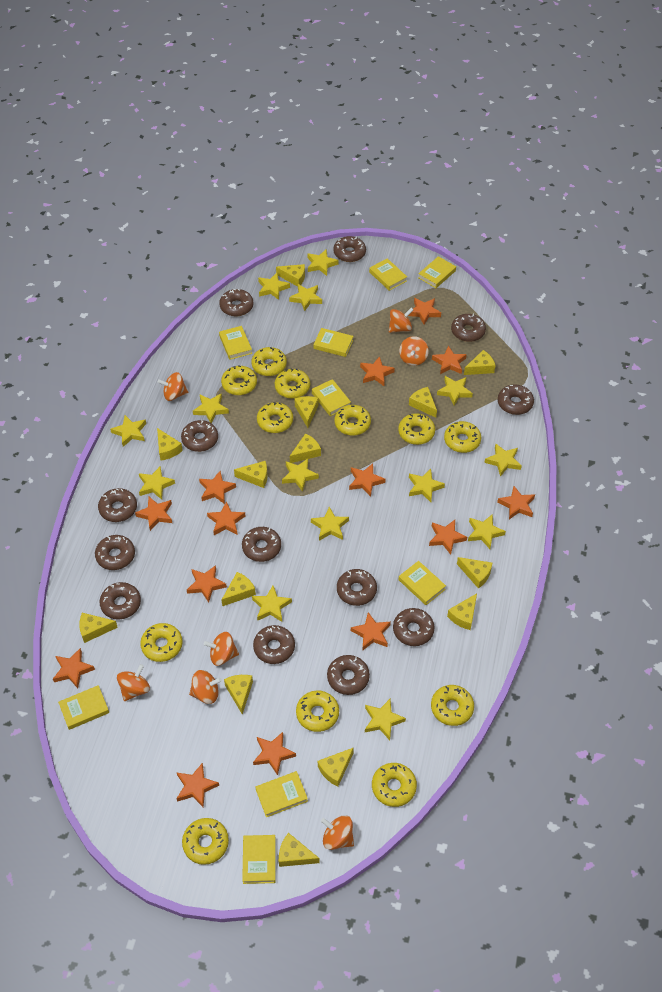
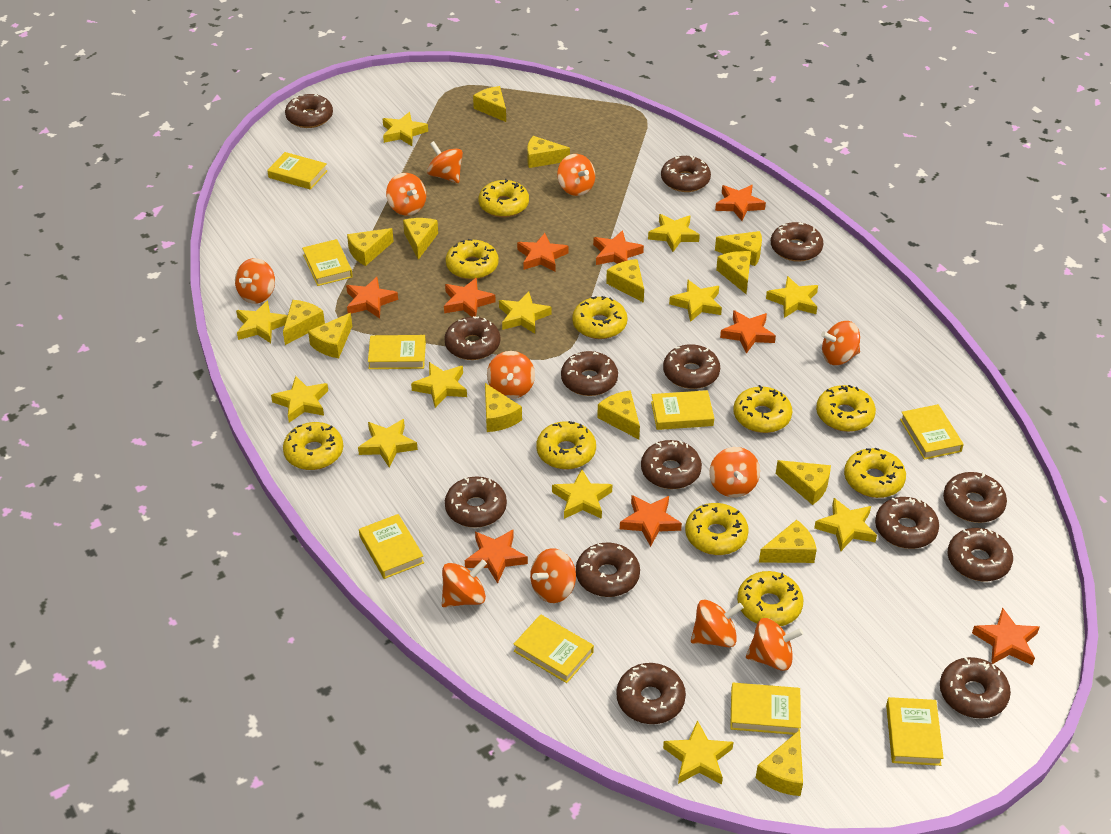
brown donut: 13 -> 14
orange spinning top: 7 -> 11
orange star: 14 -> 9
yellow donut: 12 -> 10
yellow star: 14 -> 12

